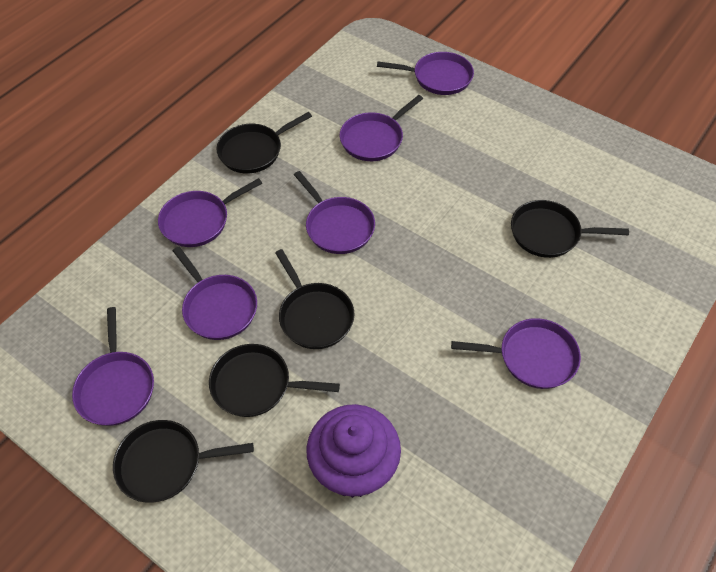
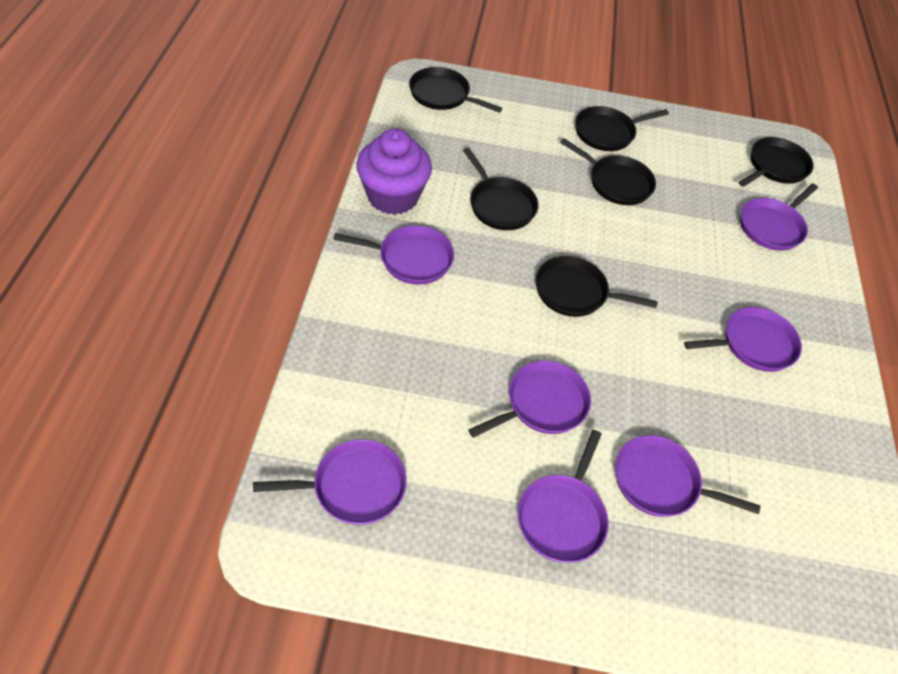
black pan: 5 -> 6

